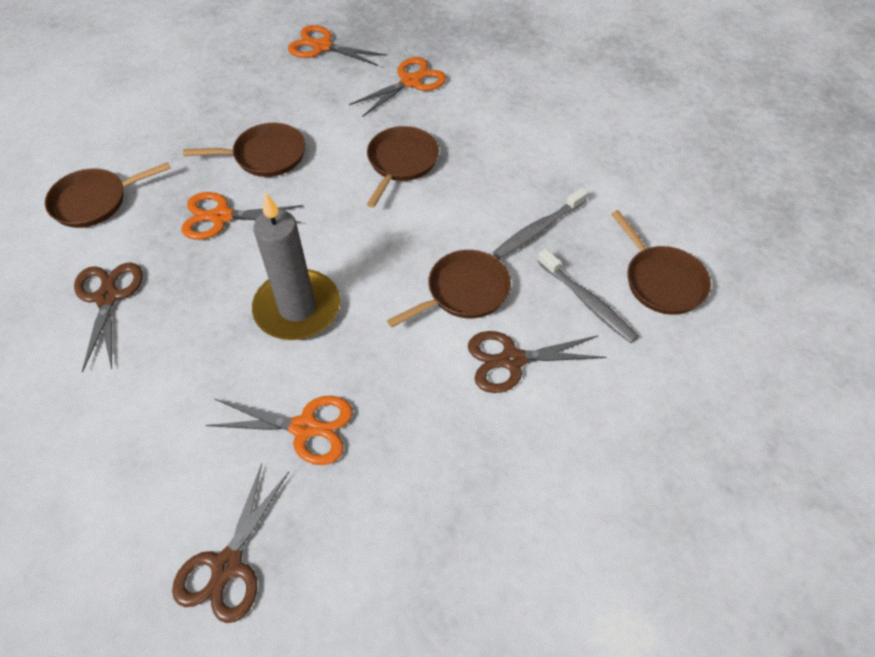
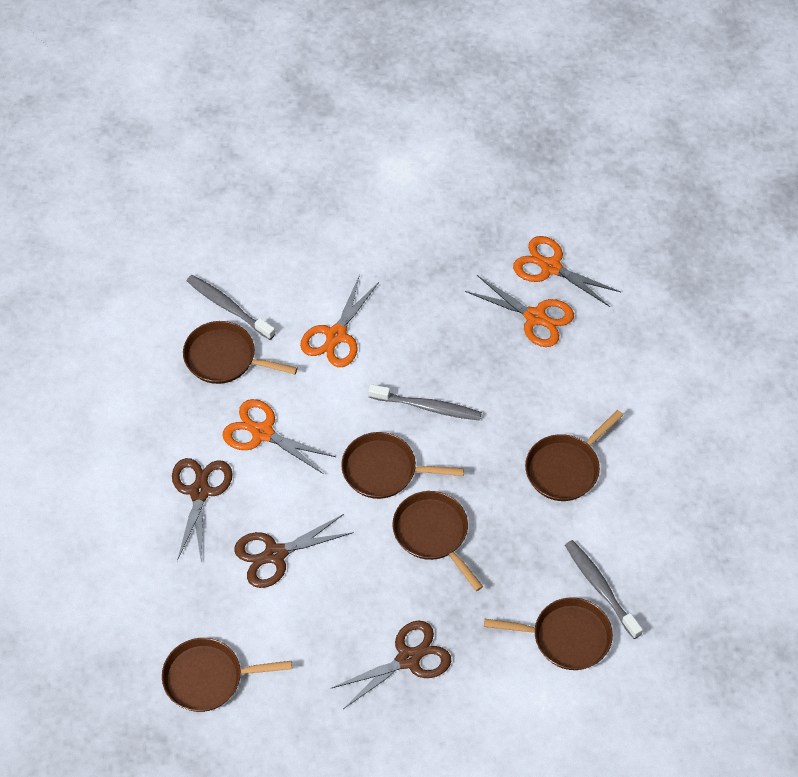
brown pan: 5 -> 6
grey candle: 1 -> 0
grey toothbrush: 2 -> 3

